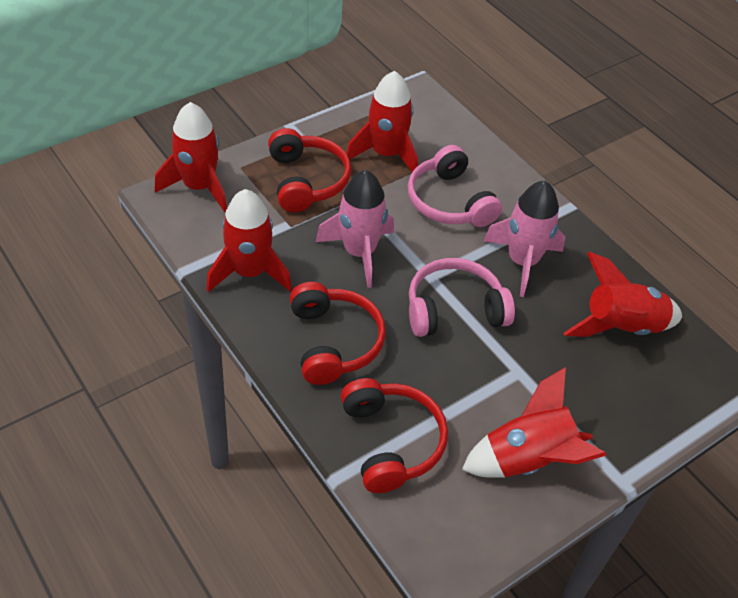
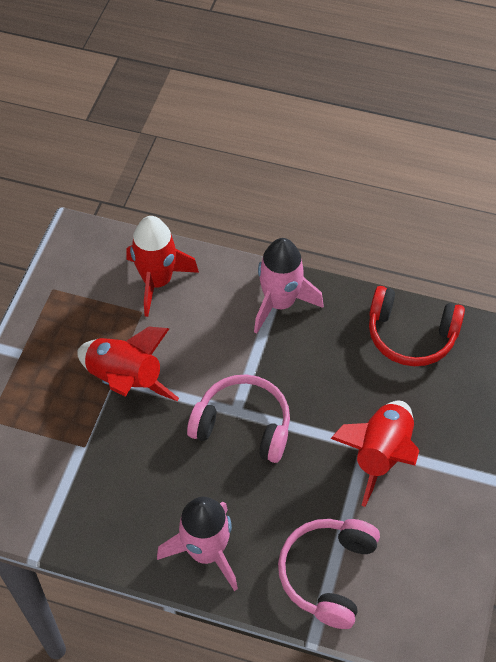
red headphones: 3 -> 1
red rocket: 5 -> 3

